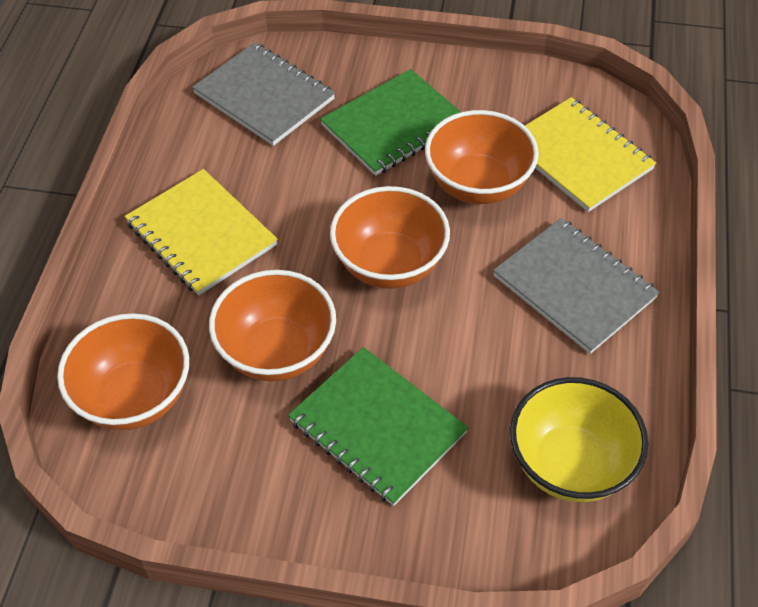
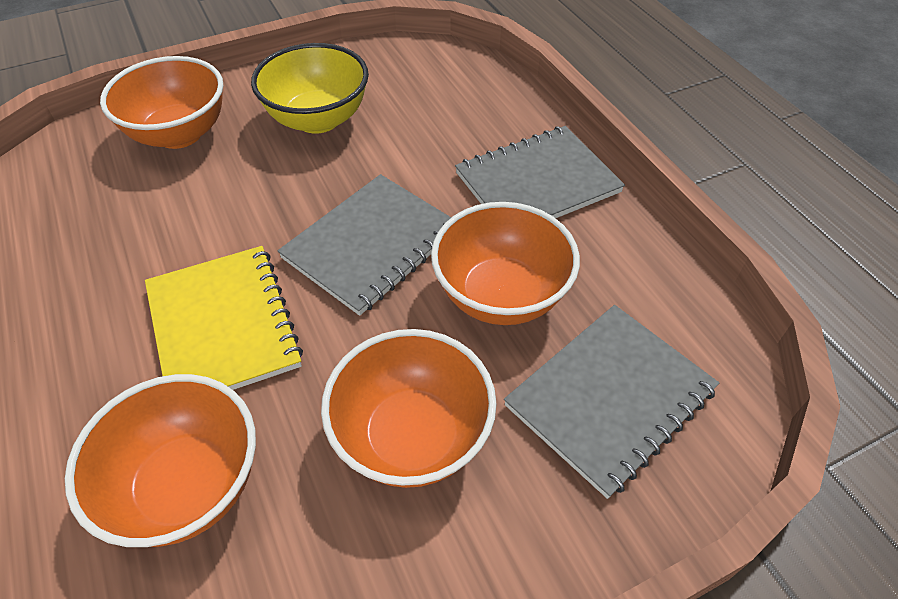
green notebook: 2 -> 0
grey notebook: 2 -> 3
yellow notebook: 2 -> 1

